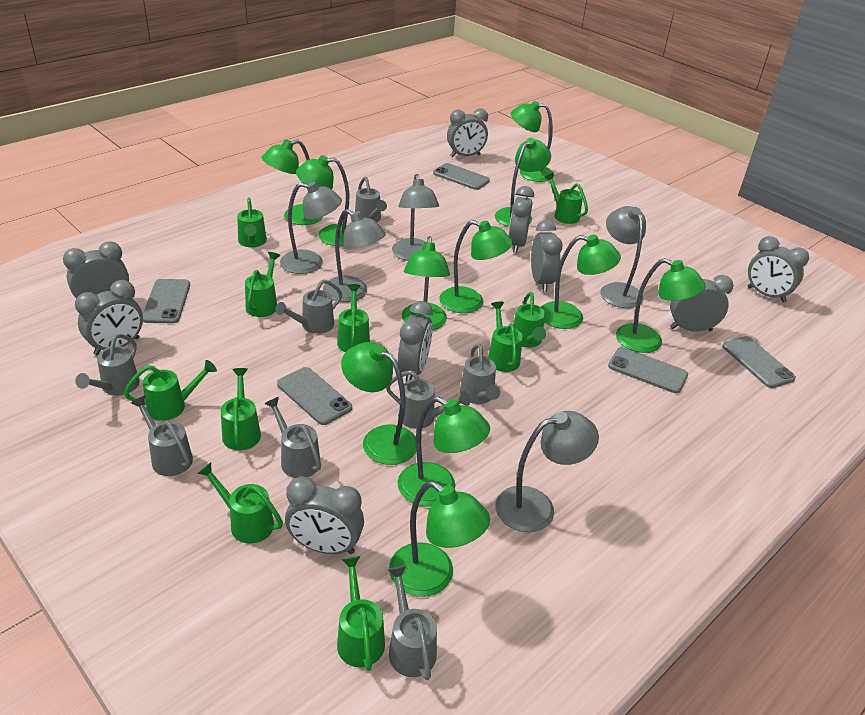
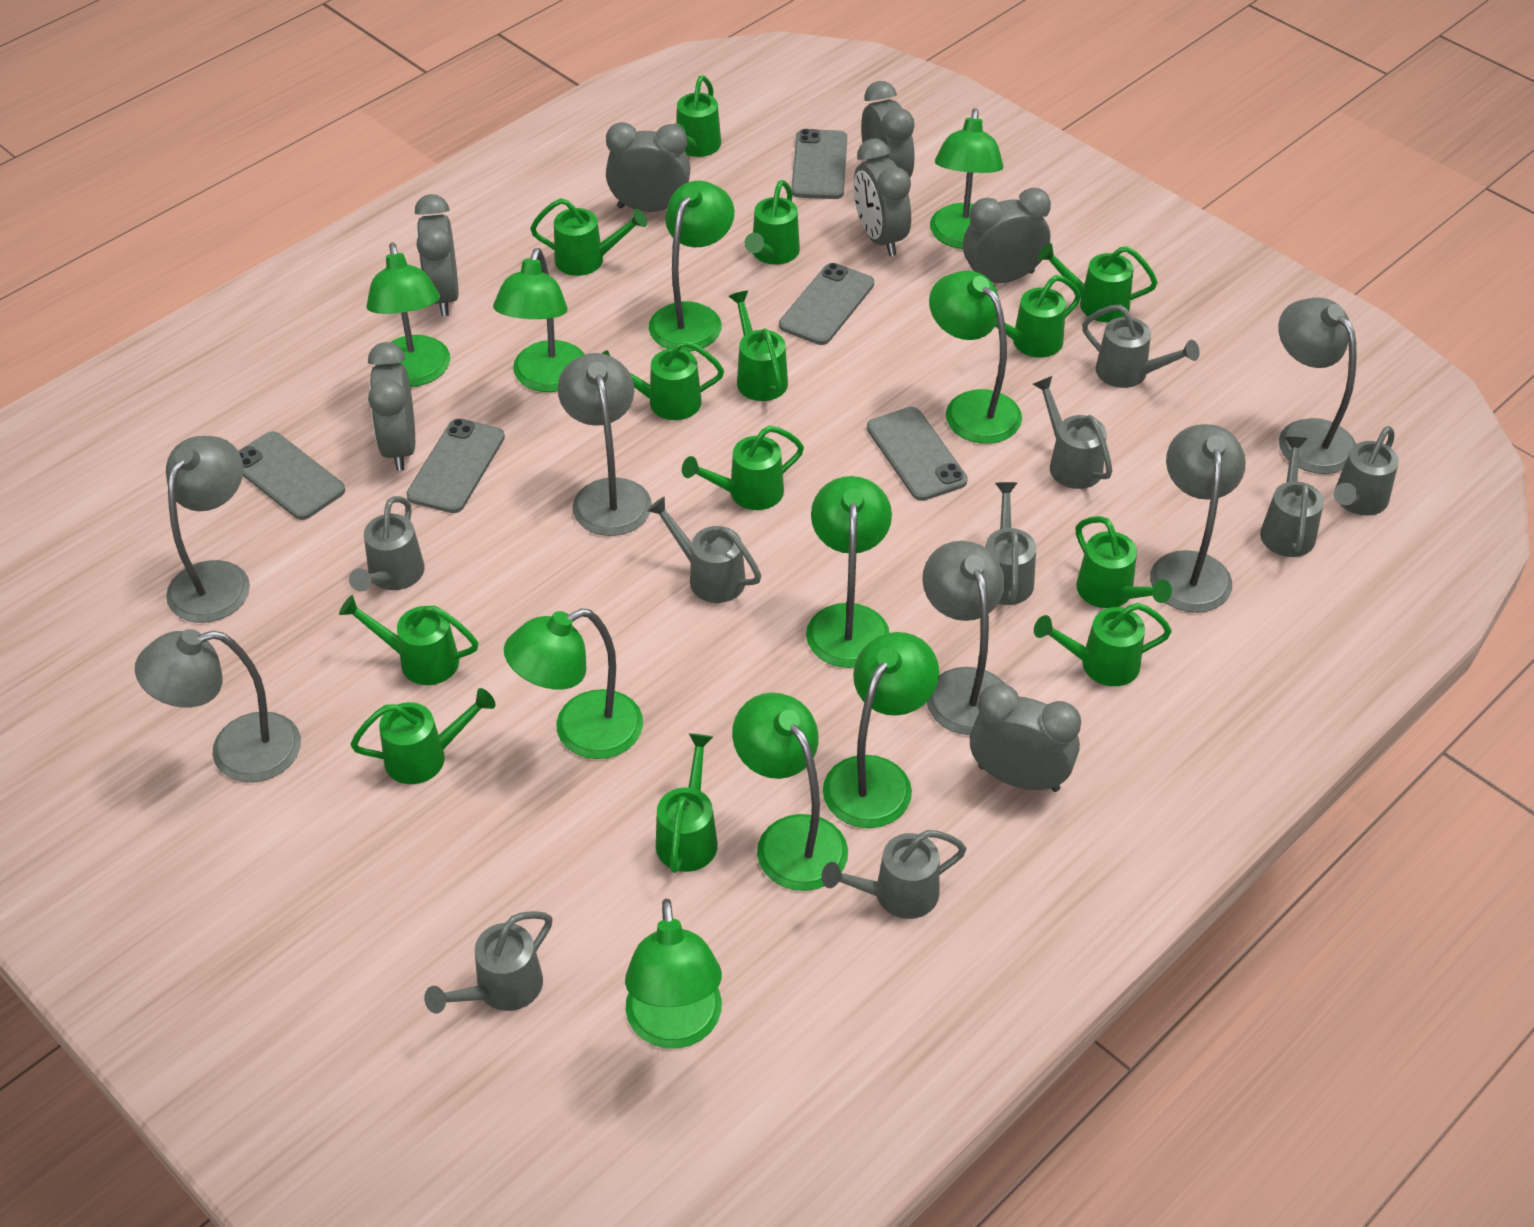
green lamp: 11 -> 10
green watering can: 10 -> 13
grey clock: 9 -> 7
grey lamp: 5 -> 6
grey watering can: 8 -> 9

